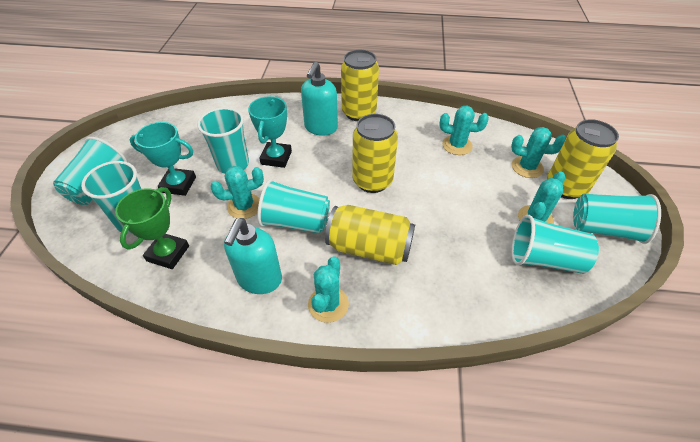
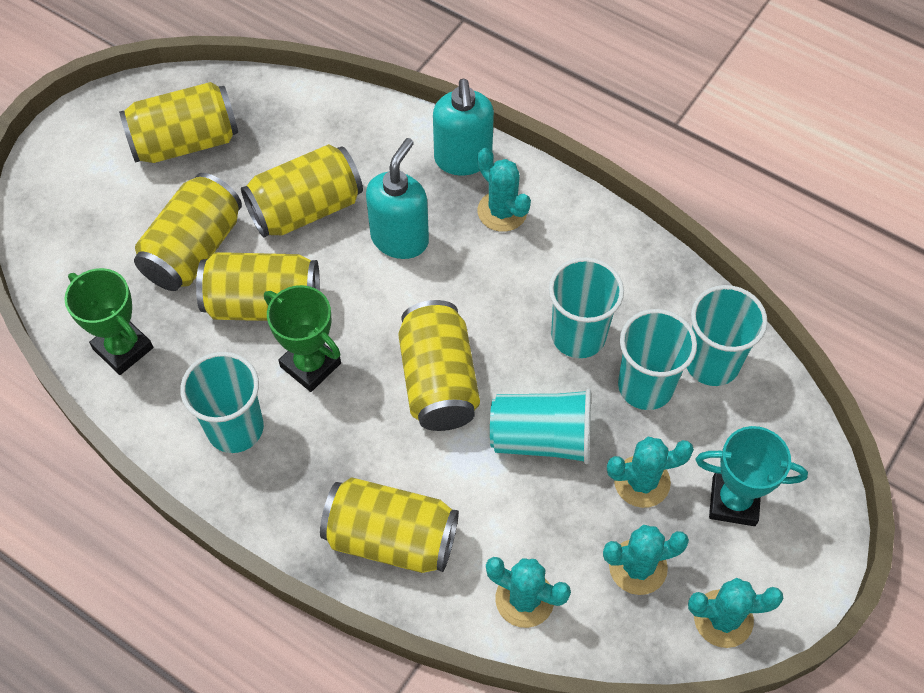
green trophy: 1 -> 2
turquoise cup: 6 -> 5
turquoise trophy: 2 -> 1
yellow can: 4 -> 6

